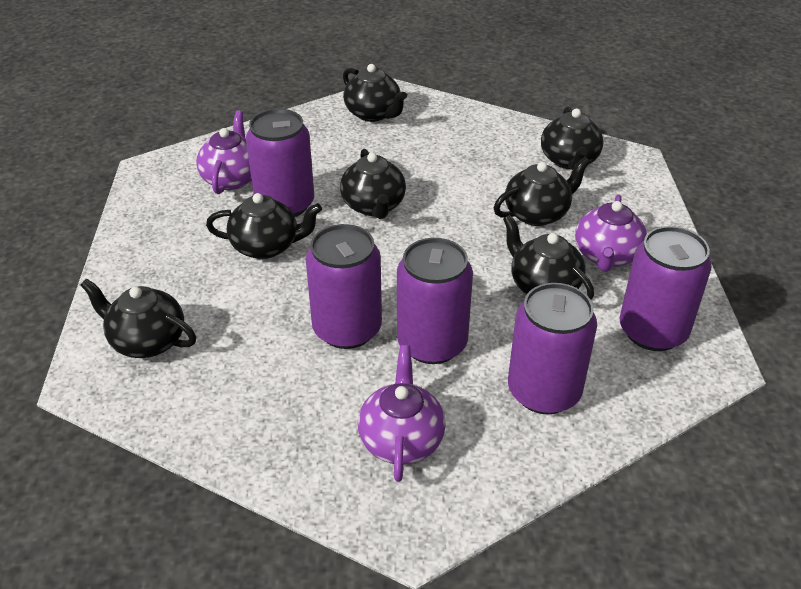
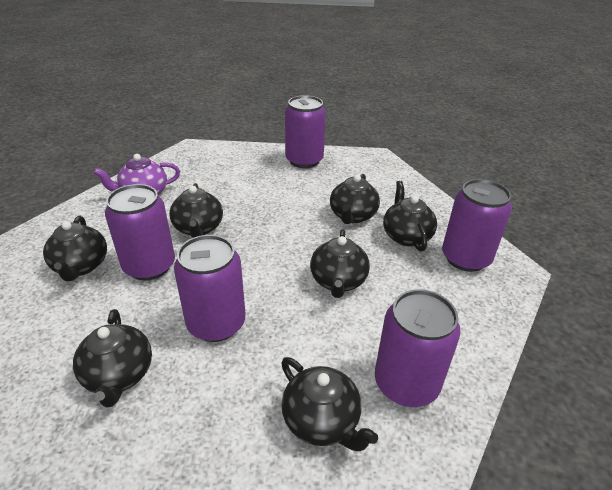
purple teapot: 3 -> 1

